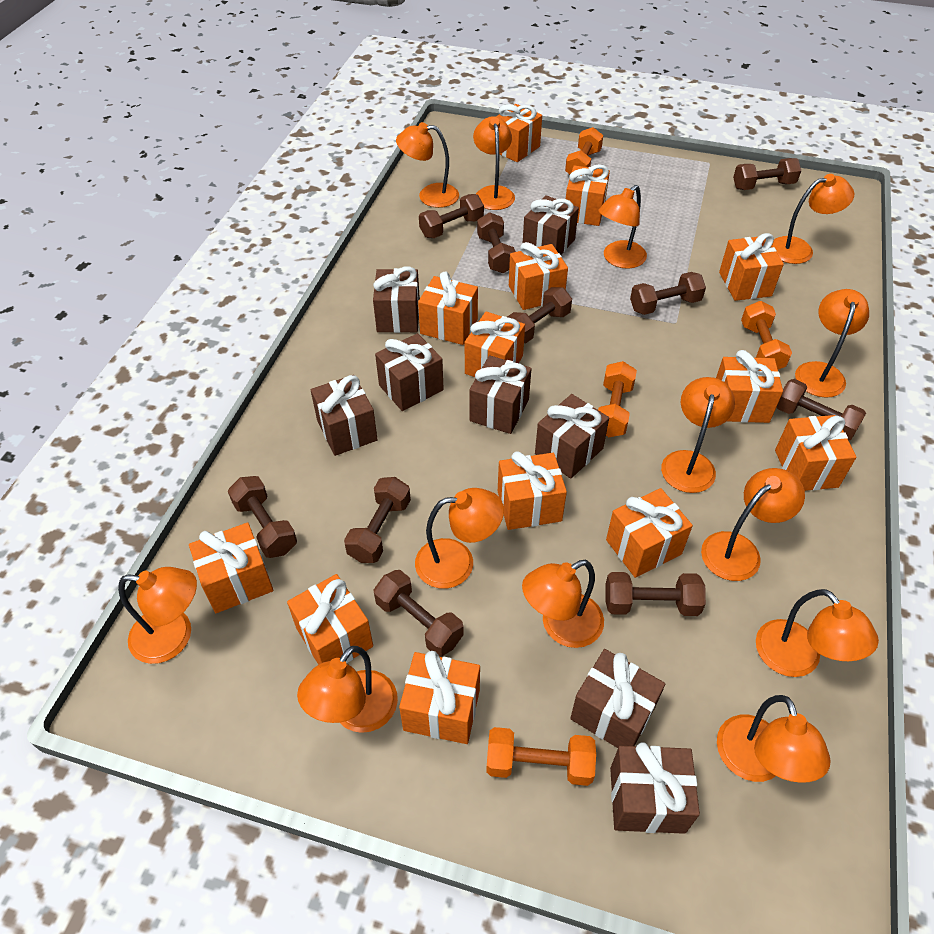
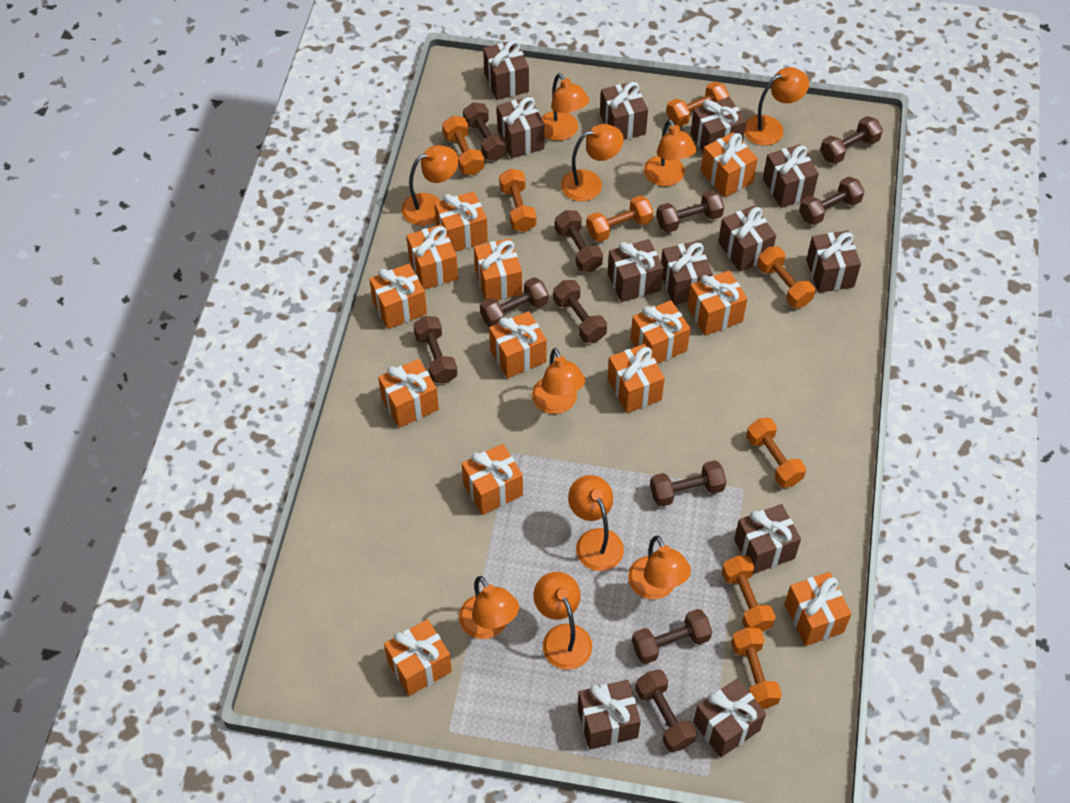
brown dumbbell: 10 -> 11
brown gift: 8 -> 12
orange dumbbell: 4 -> 8
orange lamp: 13 -> 10

